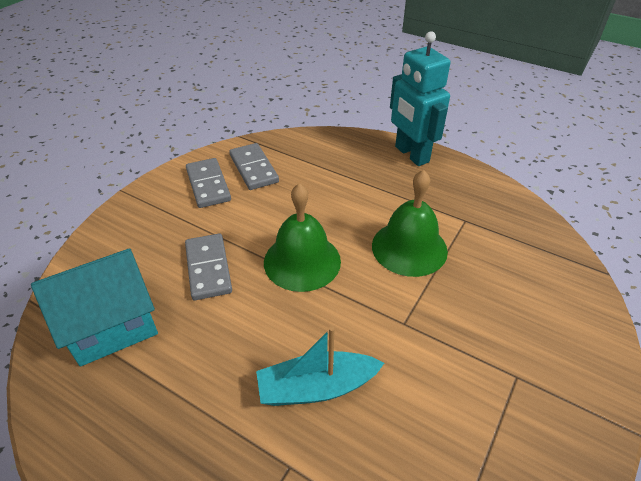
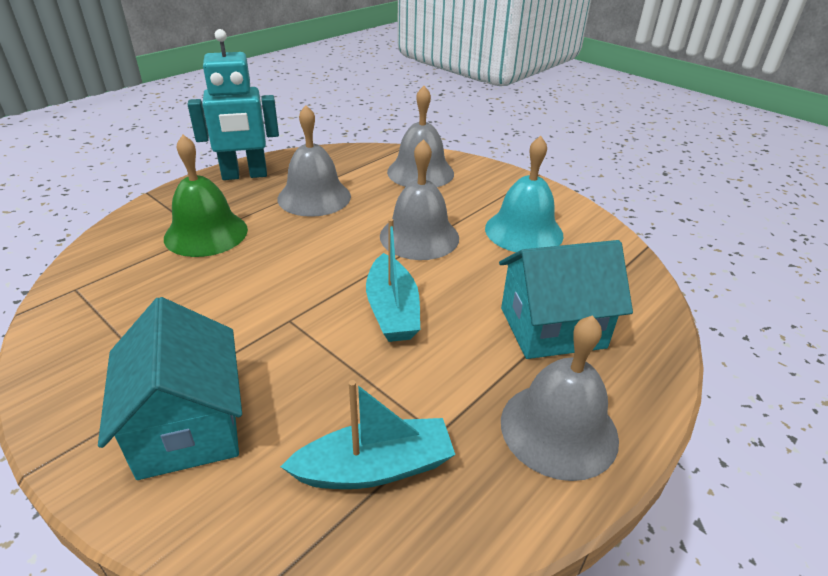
green bell: 2 -> 1
grey bell: 0 -> 4
grey domino: 3 -> 0
turquoise bell: 0 -> 1
turquoise boat: 1 -> 2
turquoise house: 1 -> 2

